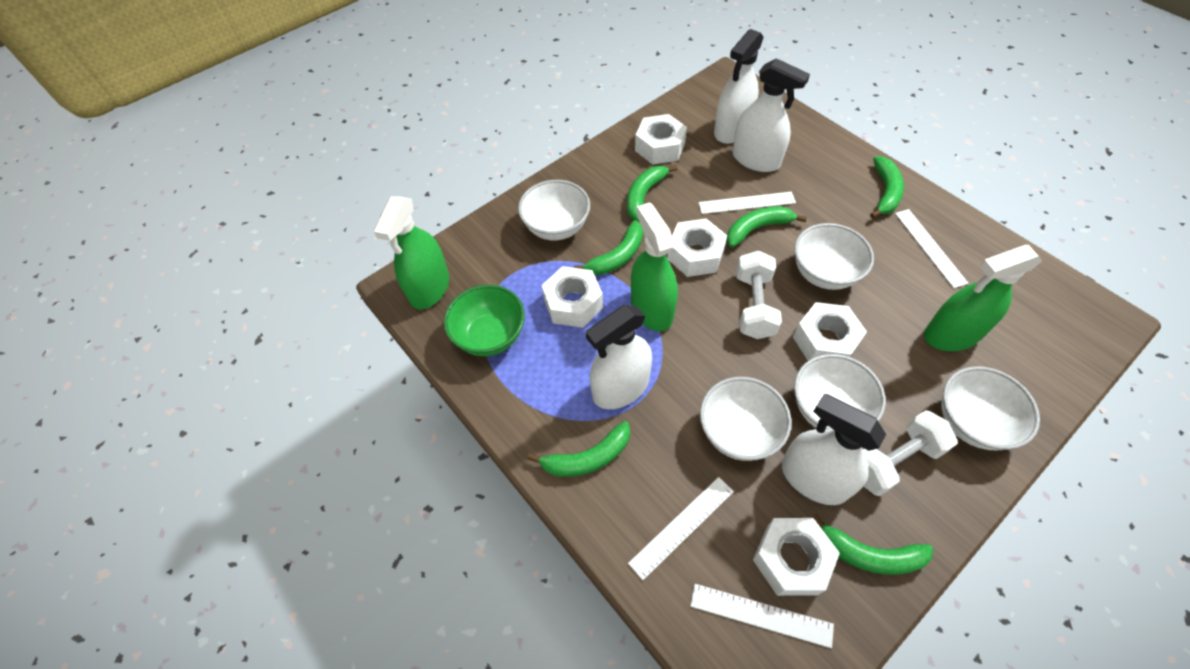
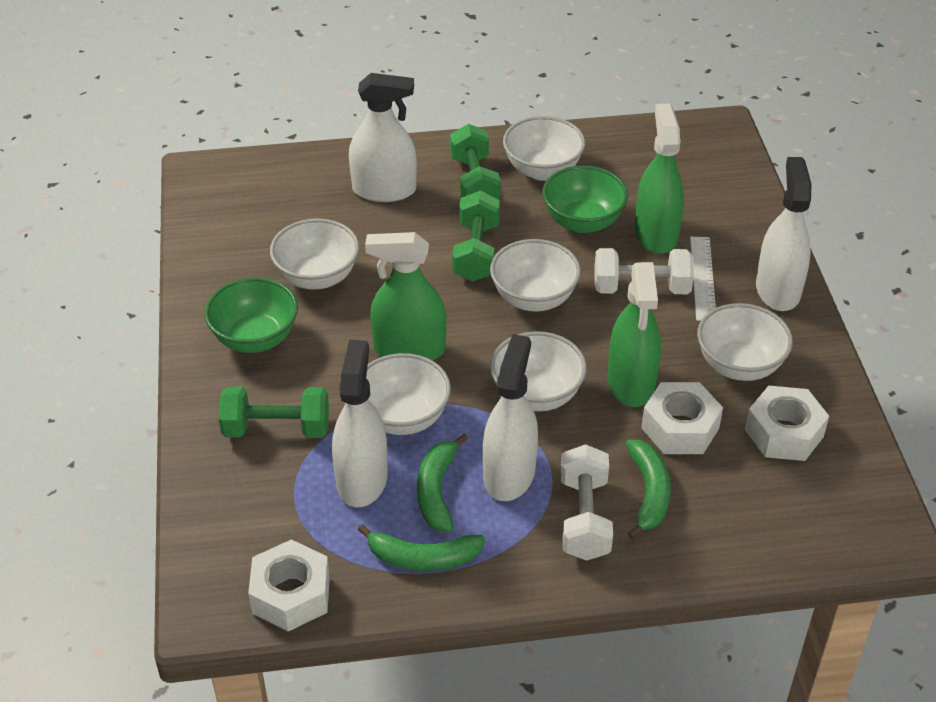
green banana: 6 -> 3
green bowl: 1 -> 2
green dumbbell: 0 -> 3
white bowl: 5 -> 6
white nut: 5 -> 3
white ruler: 4 -> 1

